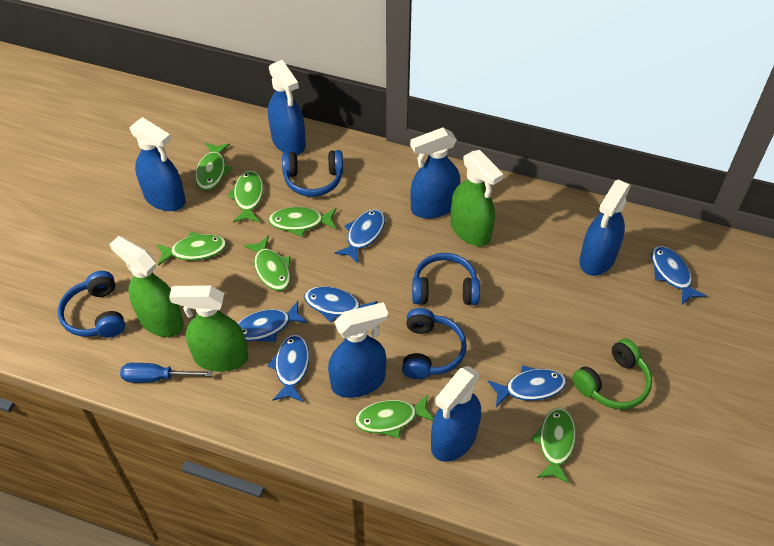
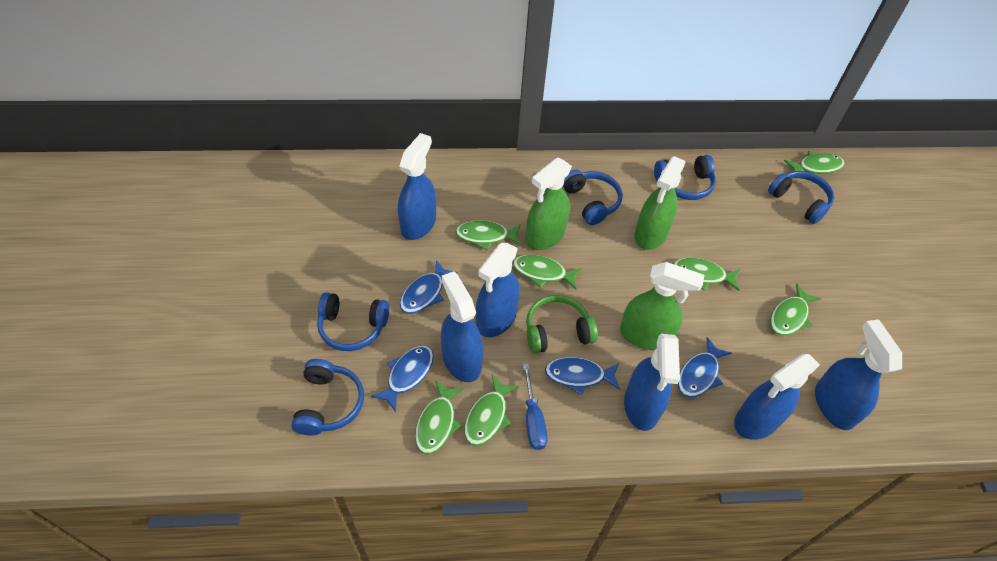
blue fish: 6 -> 4
blue headphones: 4 -> 5

